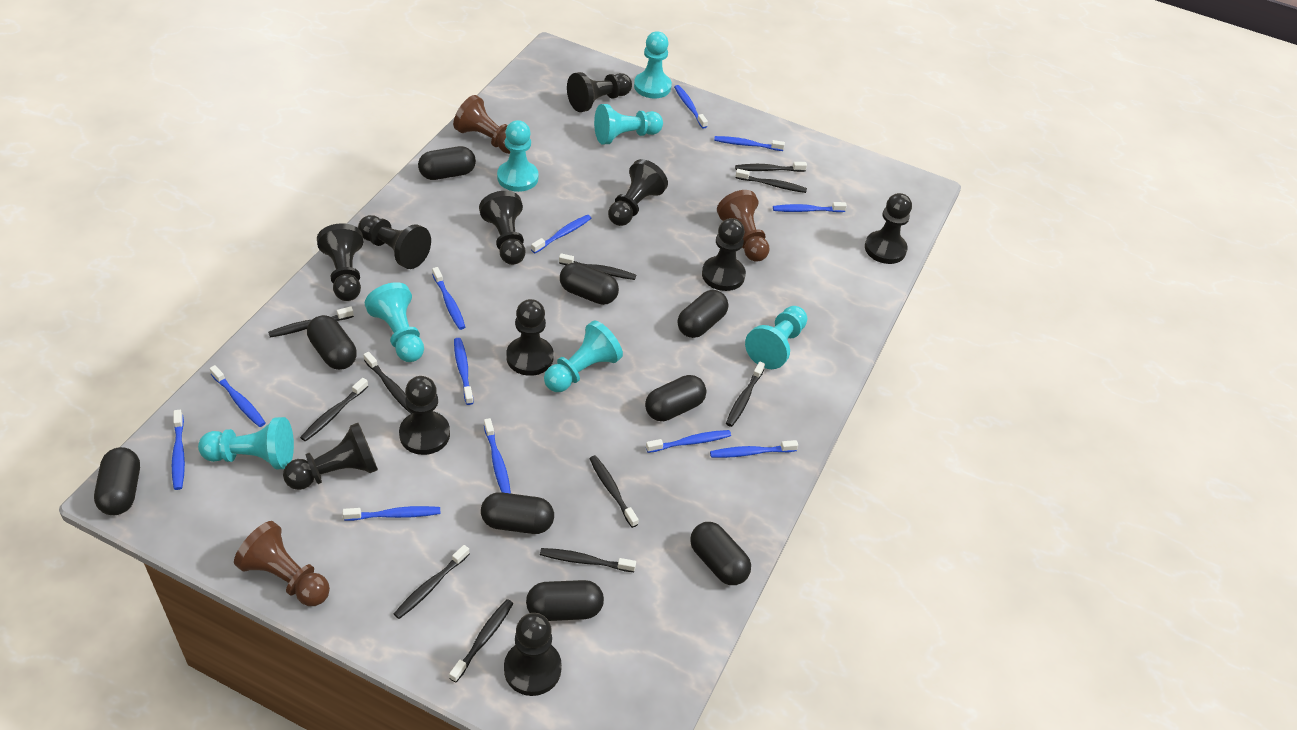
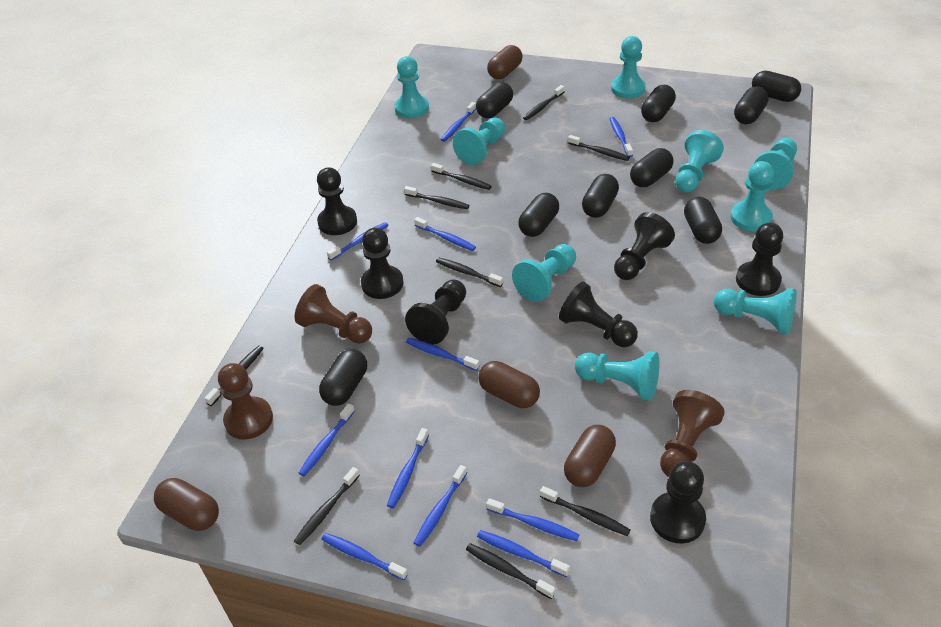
black pawn: 11 -> 7
black toothbrush: 11 -> 9
blue toothbrush: 12 -> 11
brown capsule: 0 -> 4
turquoise pawn: 7 -> 9

